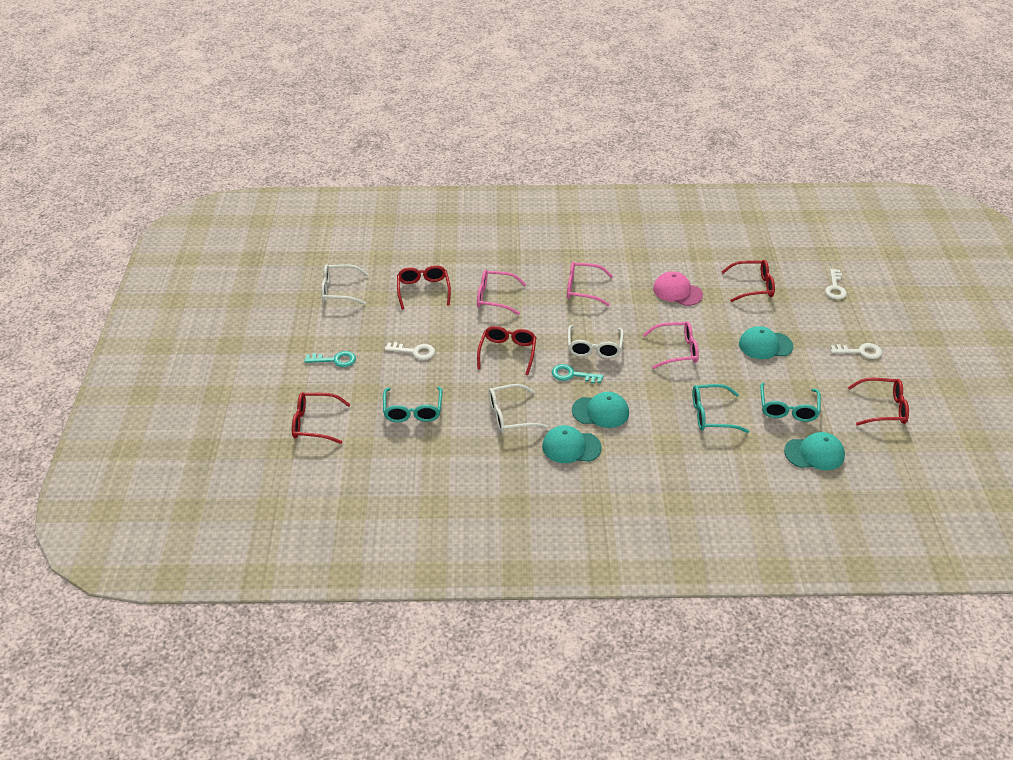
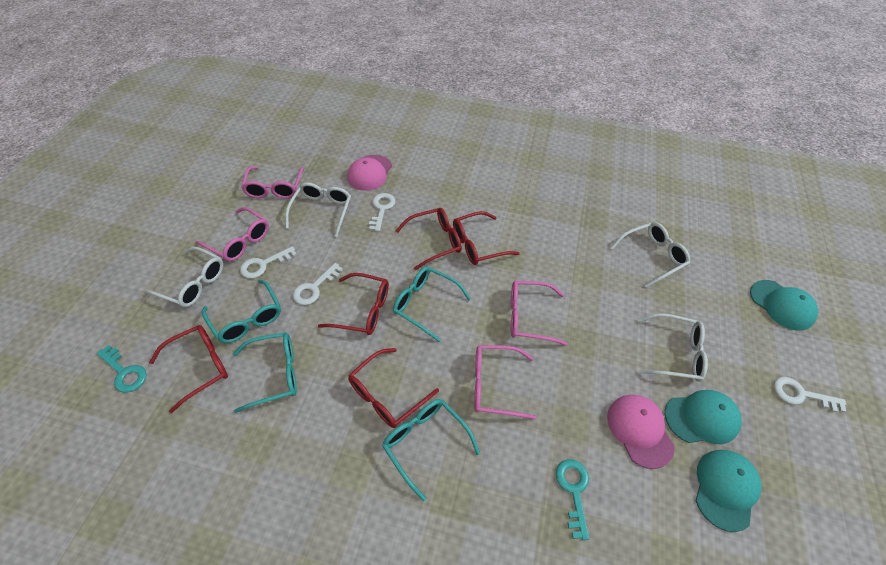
pink cap: 1 -> 2
pink glasses: 3 -> 4
turquoise cap: 4 -> 3
turquoise glasses: 3 -> 4
white glasses: 3 -> 4
white key: 3 -> 4

